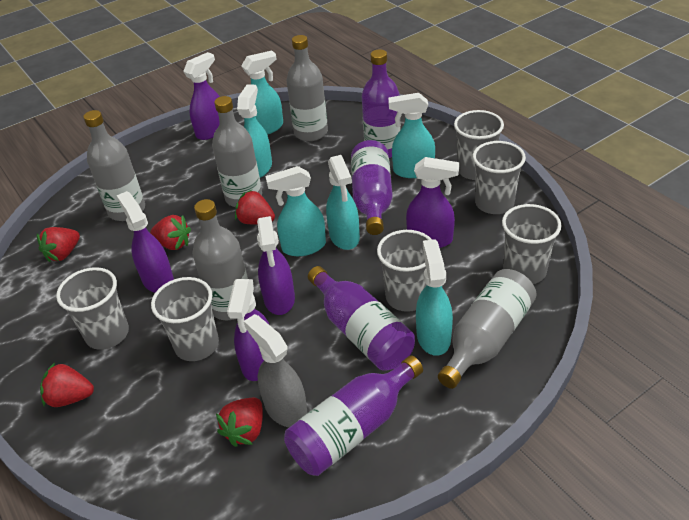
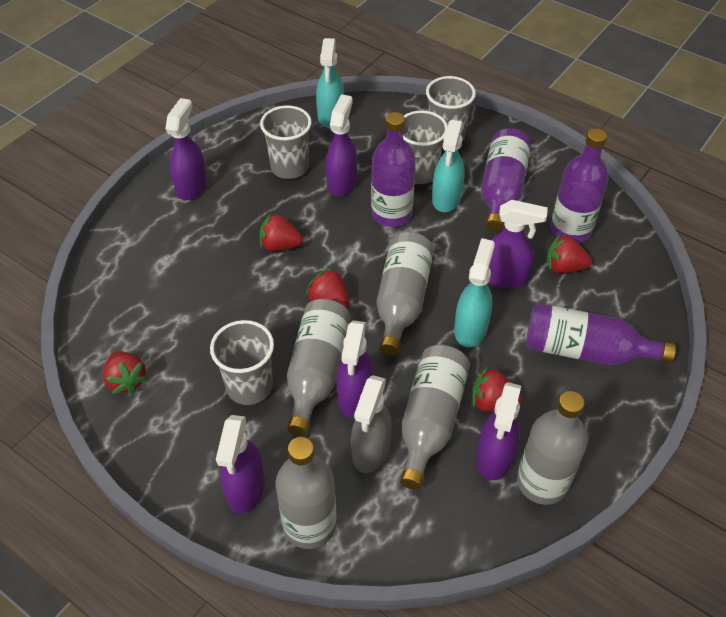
grey cup: 6 -> 4
purple spray bottle: 5 -> 6
turquoise spray bottle: 6 -> 3

